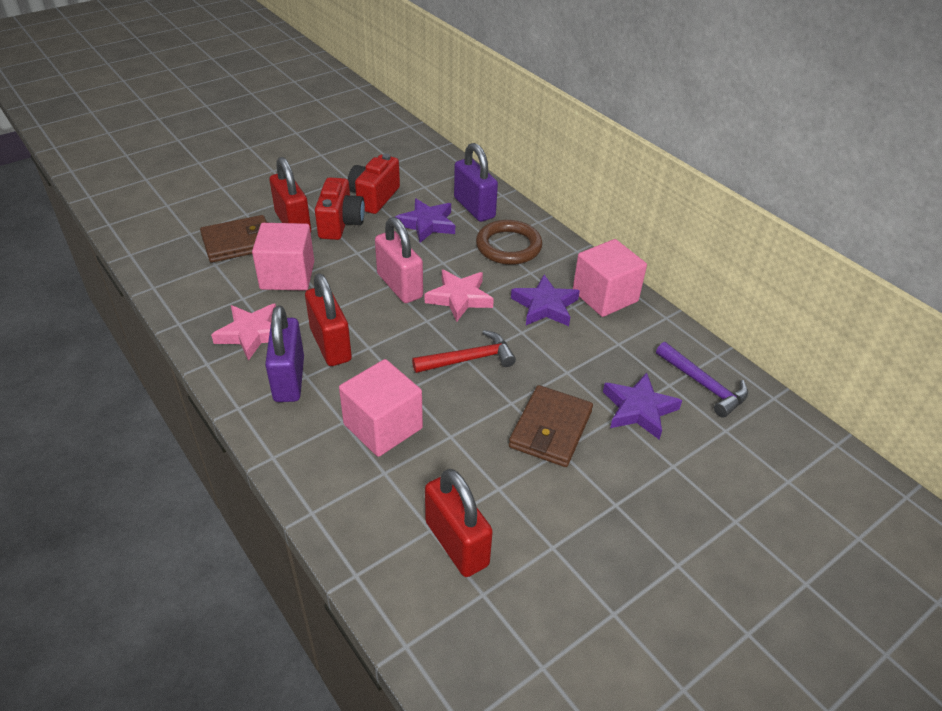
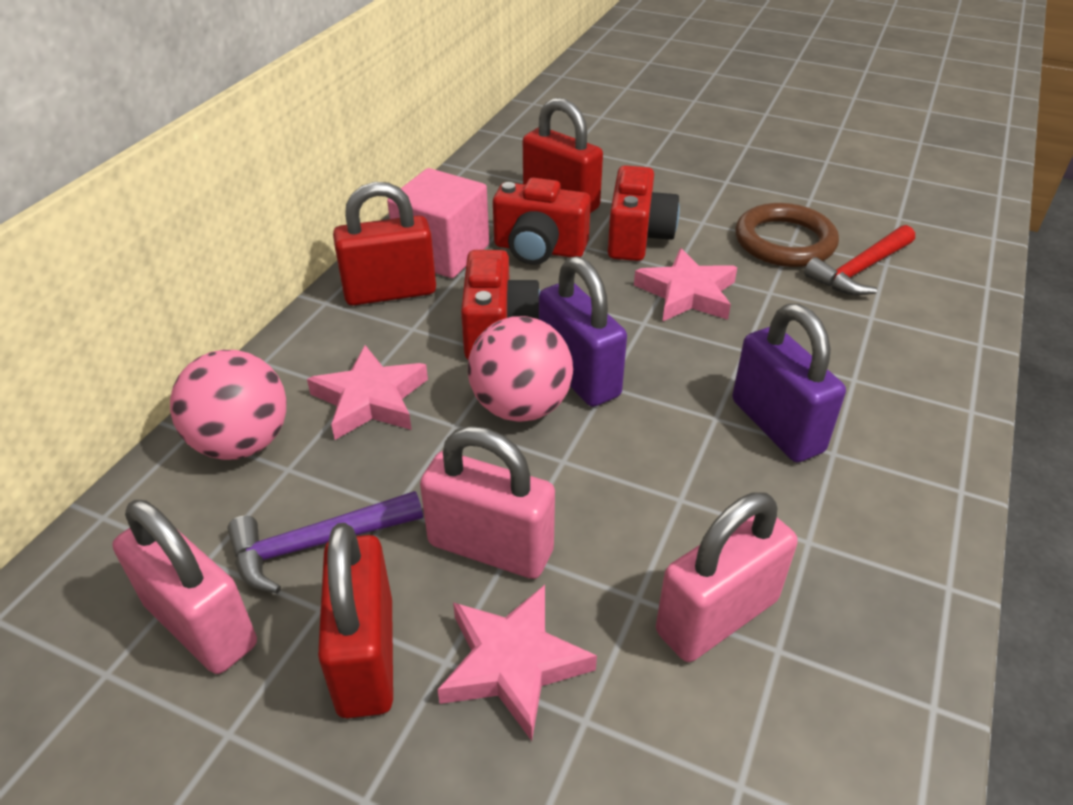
brown wallet: 2 -> 0
pink ball: 0 -> 2
pink cube: 3 -> 1
pink padlock: 1 -> 3
pink star: 2 -> 3
purple star: 3 -> 0
red camera: 2 -> 3

